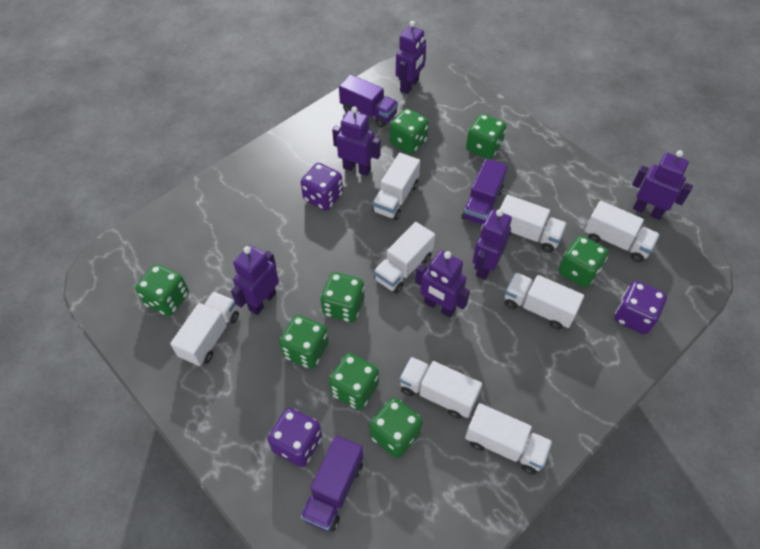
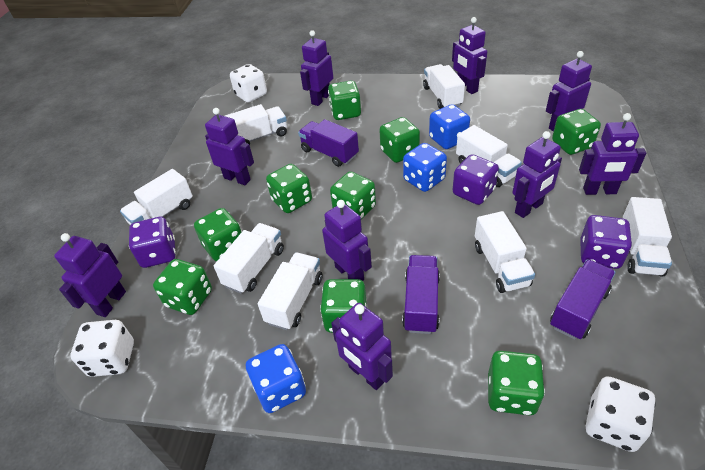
blue dice: 0 -> 3
green dice: 8 -> 9
purple robot: 6 -> 9
white dice: 0 -> 3

